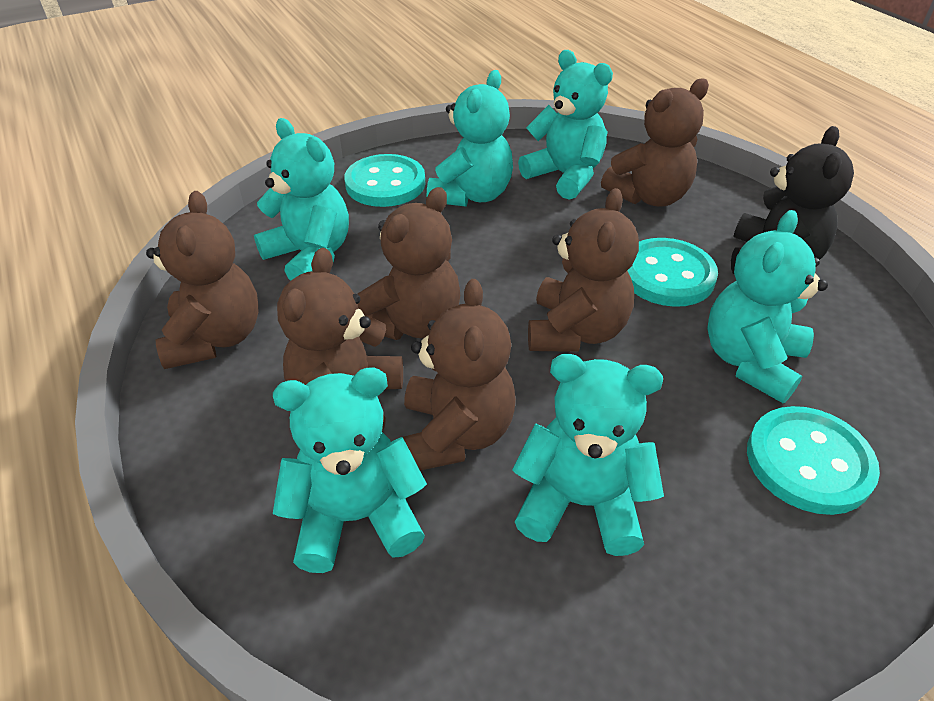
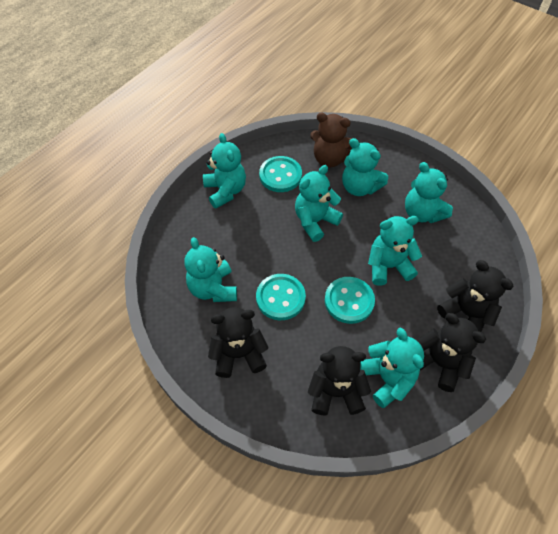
black teddy bear: 1 -> 4
brown teddy bear: 6 -> 1
turquoise teddy bear: 6 -> 7

